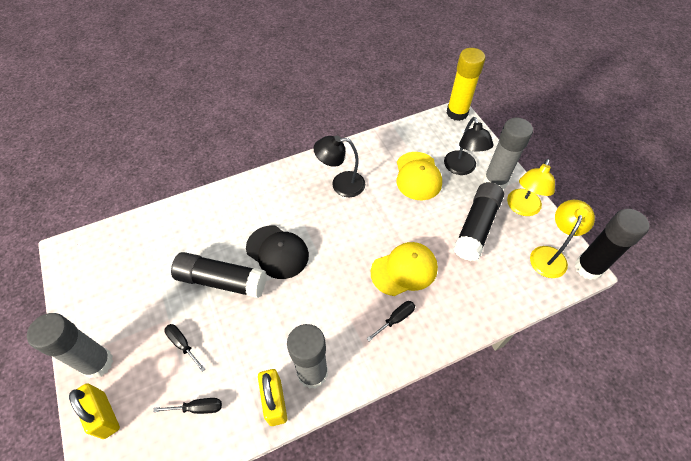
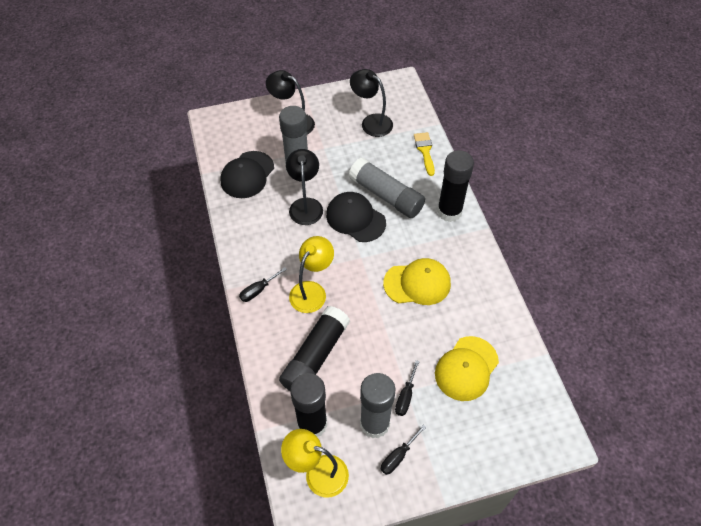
black cap: 1 -> 2
black lamp: 2 -> 3
yellow brush: 0 -> 1
yellow glue stick: 1 -> 0
yellow padlock: 2 -> 0

